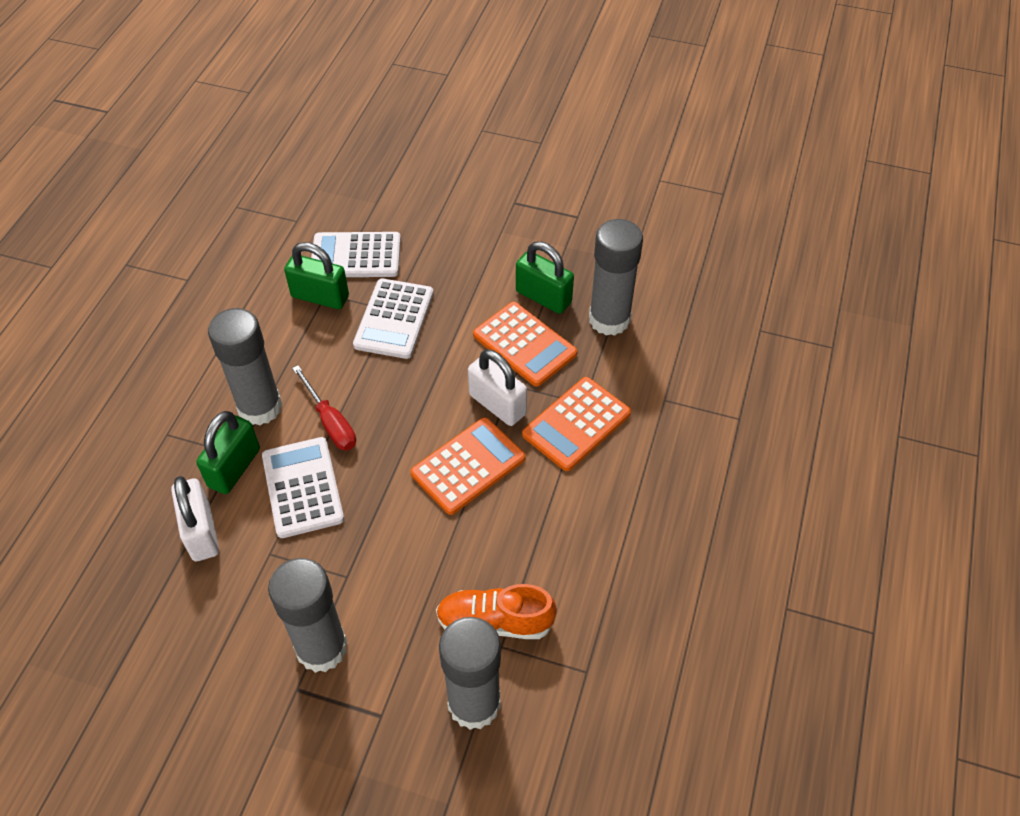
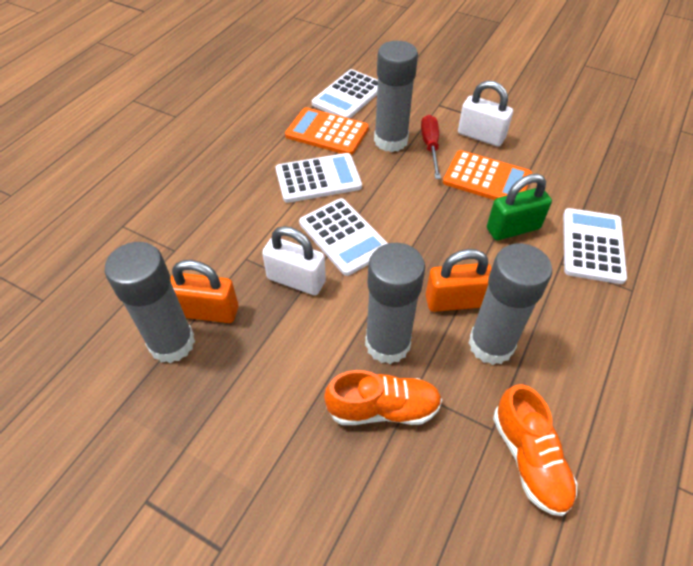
green padlock: 3 -> 1
orange calculator: 3 -> 2
orange padlock: 0 -> 2
orange shoe: 1 -> 2
white calculator: 3 -> 4

